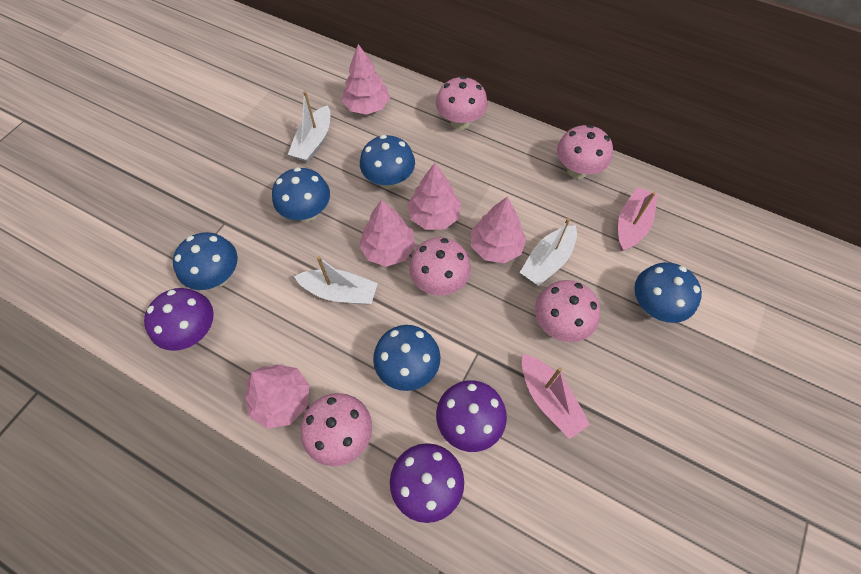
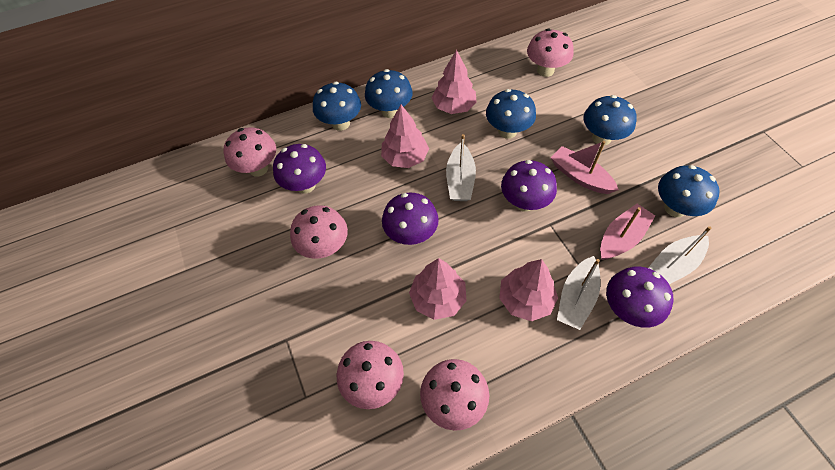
pink tree: 5 -> 4
purple mushroom: 3 -> 4

